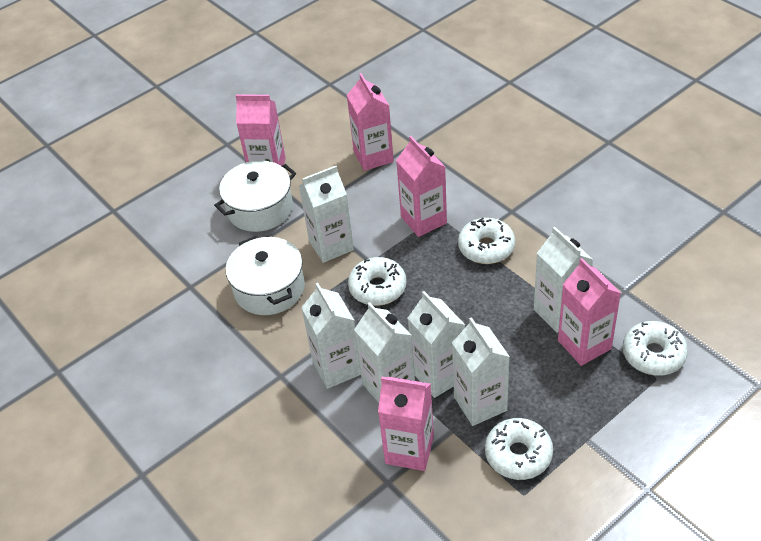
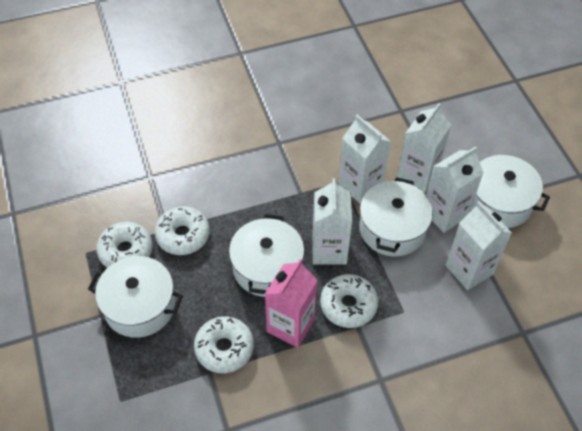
pink carton: 5 -> 1
white carton: 6 -> 5
white pot: 2 -> 4

